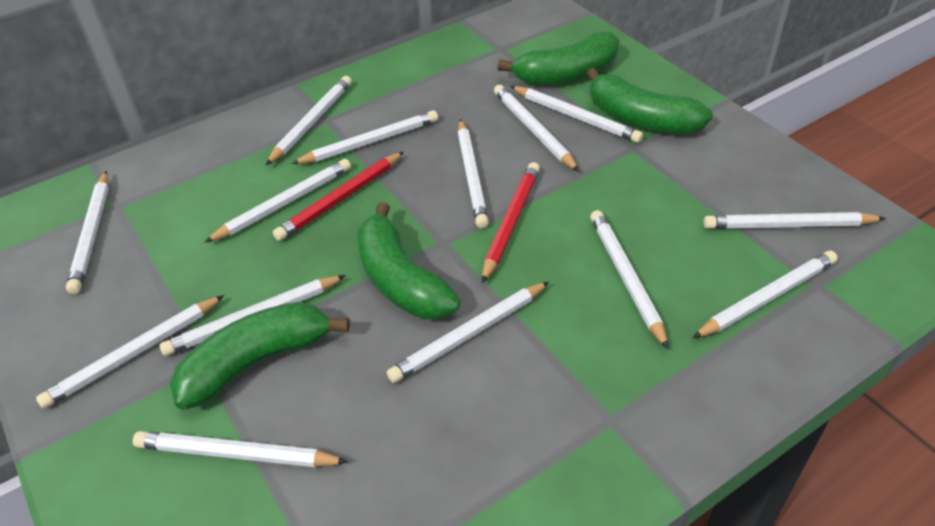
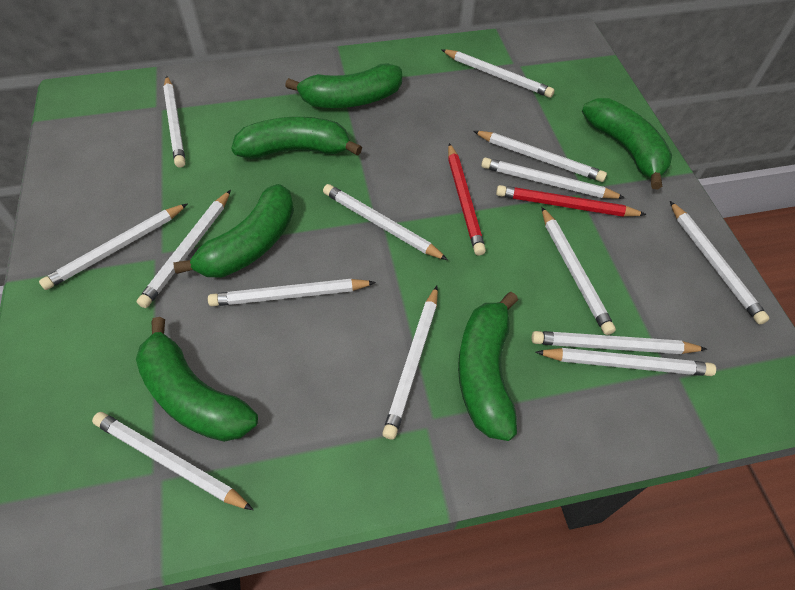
green banana: 4 -> 6

